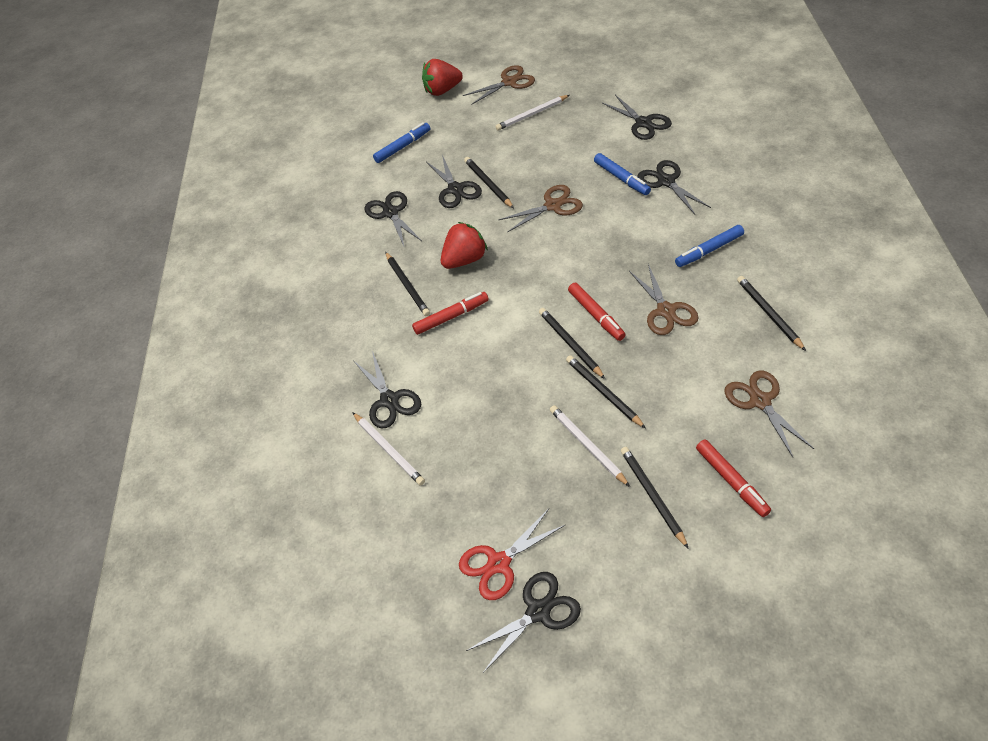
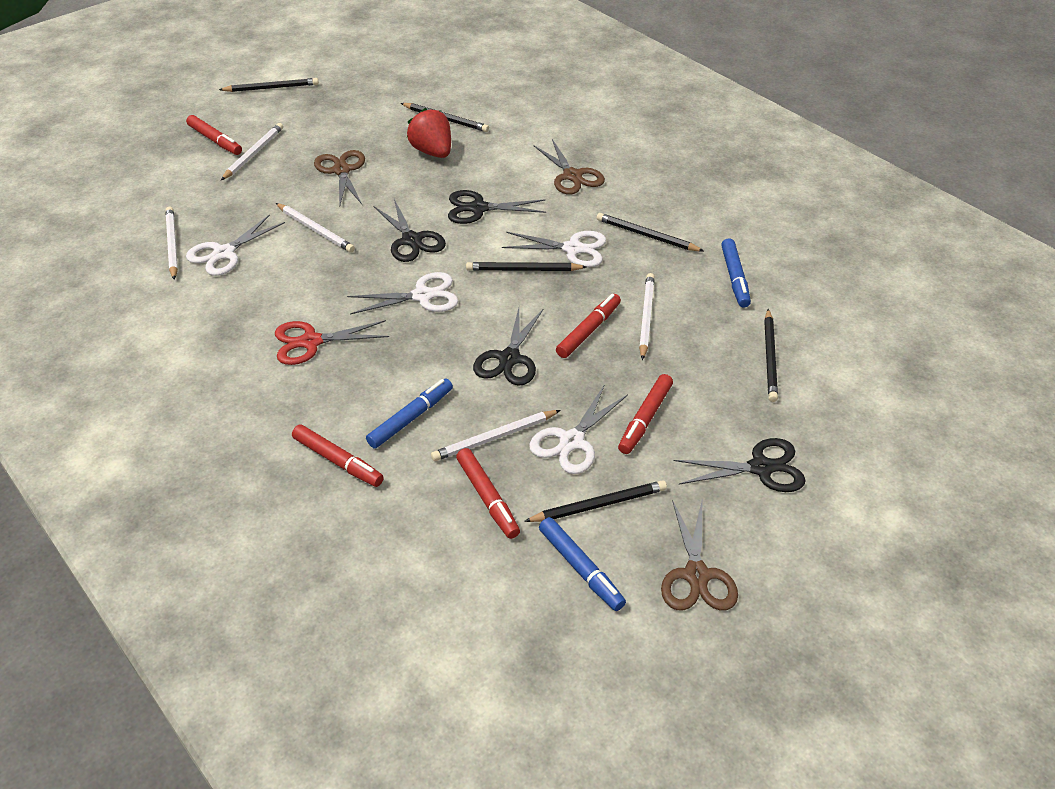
black scissors: 6 -> 4
brown scissors: 4 -> 3
red marker: 3 -> 5
red strawberry: 2 -> 1
white pencil: 3 -> 5
white scissors: 0 -> 4

